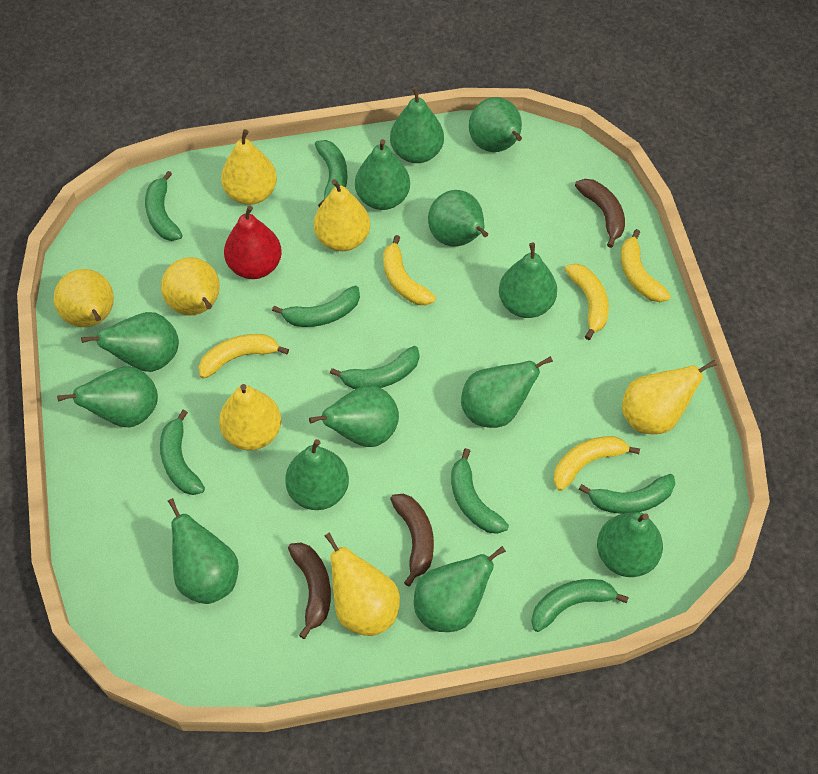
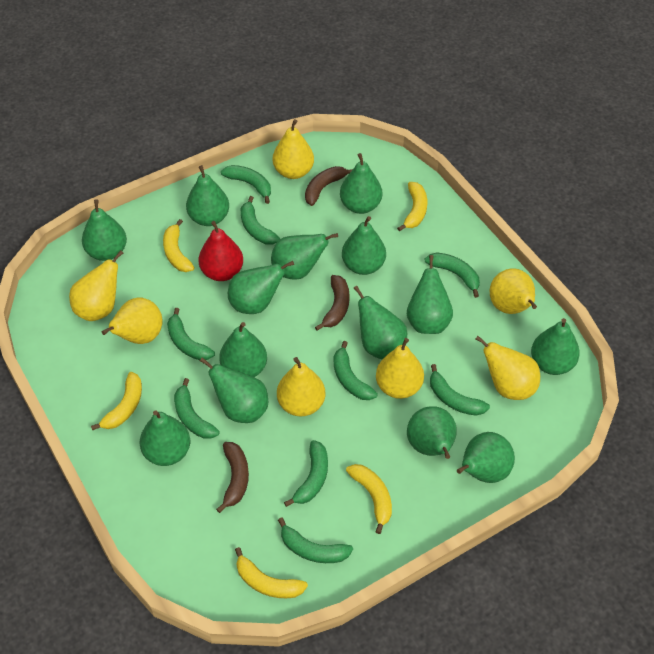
green banana: 8 -> 9
green pear: 13 -> 14

